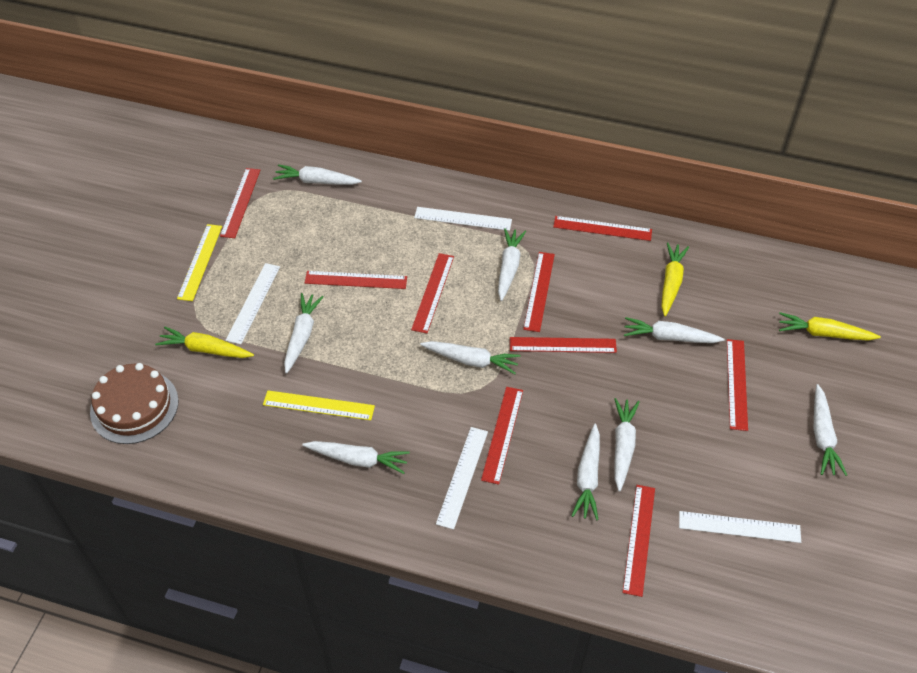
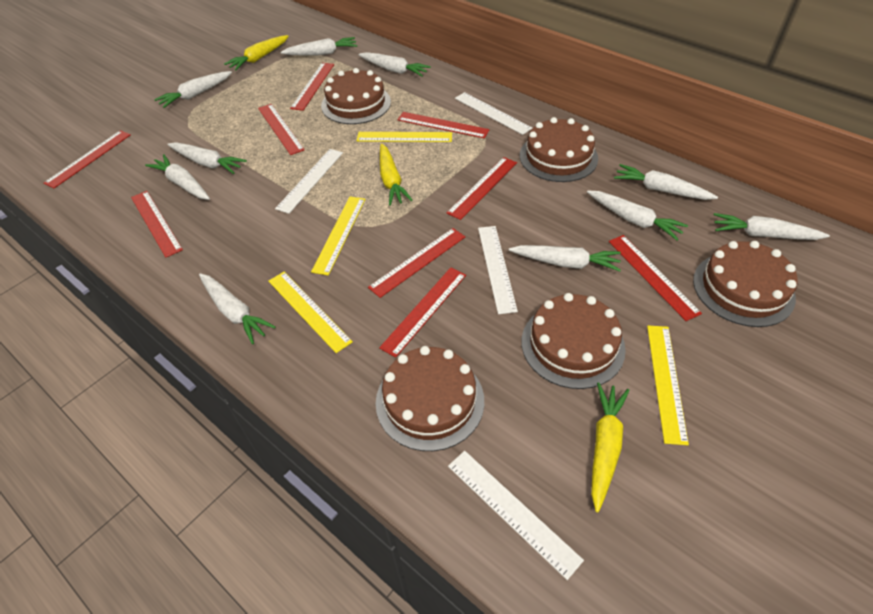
brown cake: 1 -> 5
white carrot: 9 -> 10
yellow ruler: 2 -> 4

